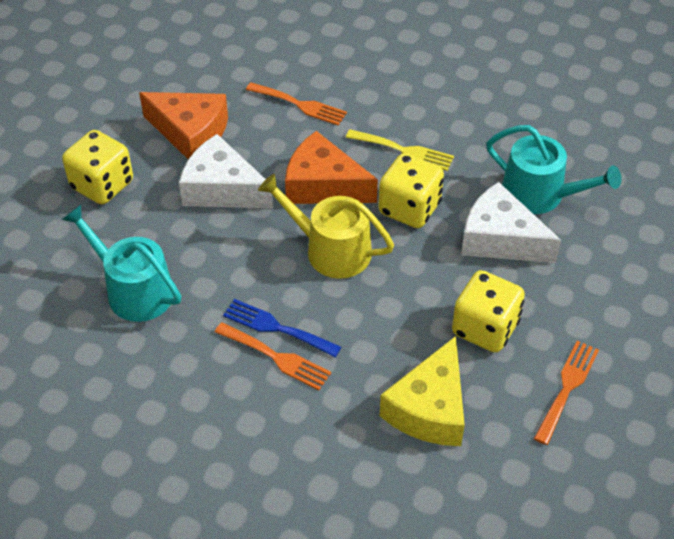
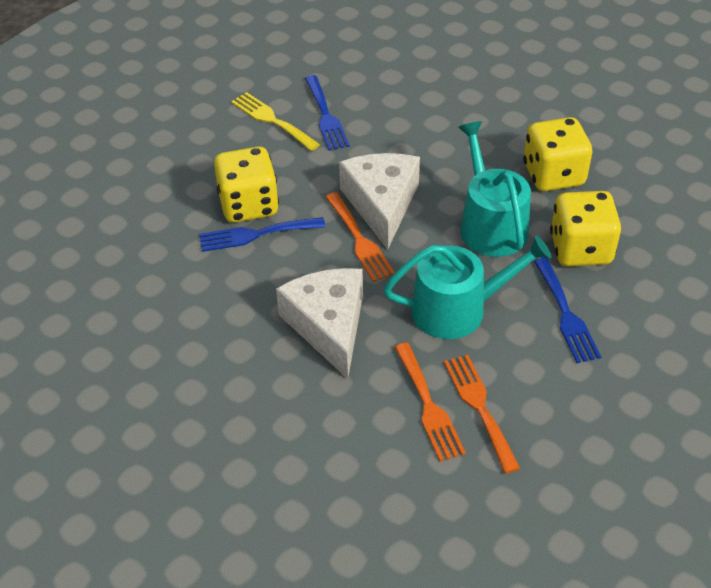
blue fork: 1 -> 3
orange cheese: 2 -> 0
yellow cheese: 1 -> 0
yellow watering can: 1 -> 0

